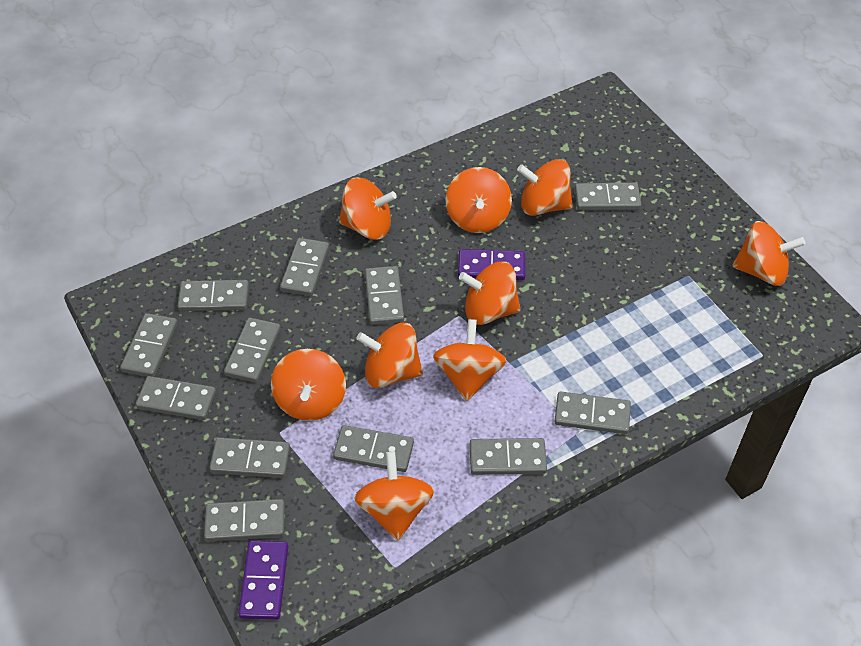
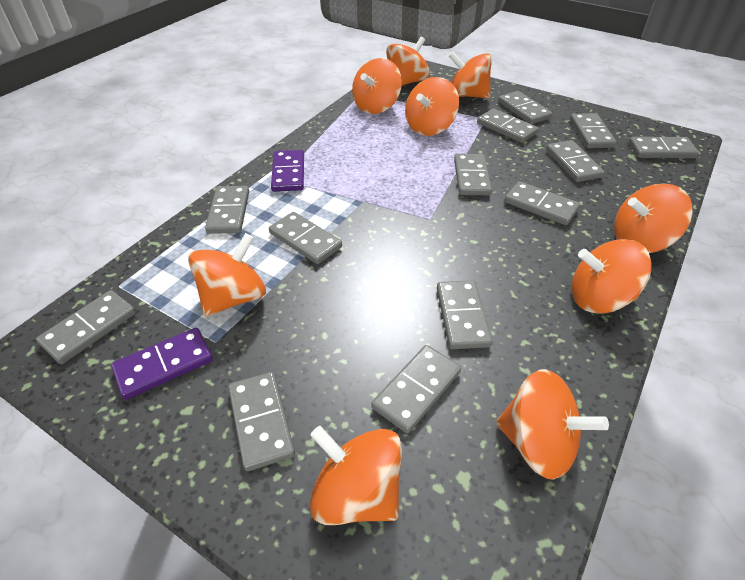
grey domino: 12 -> 13

